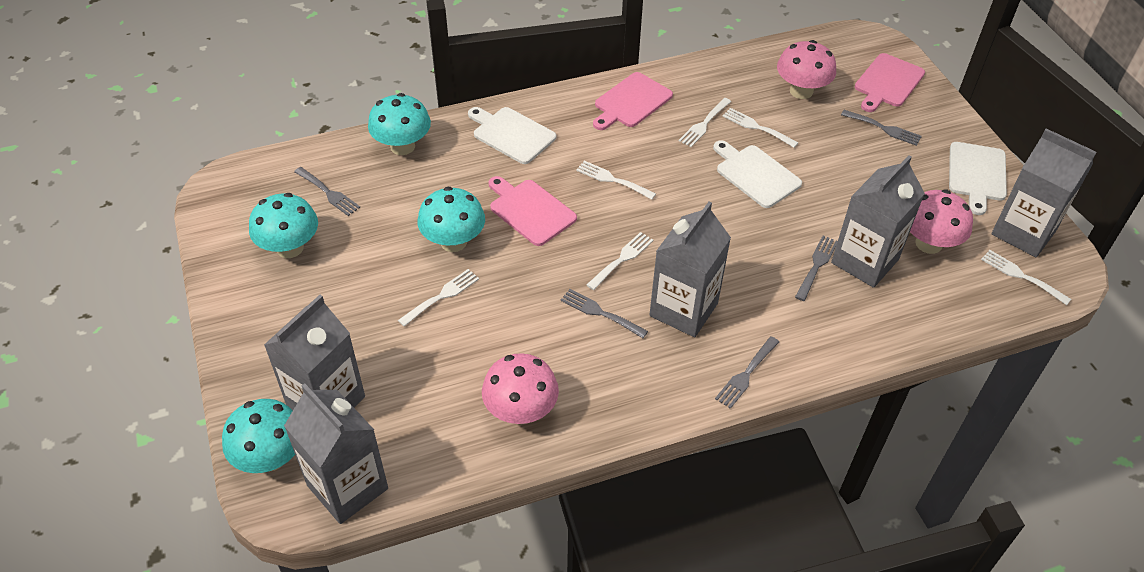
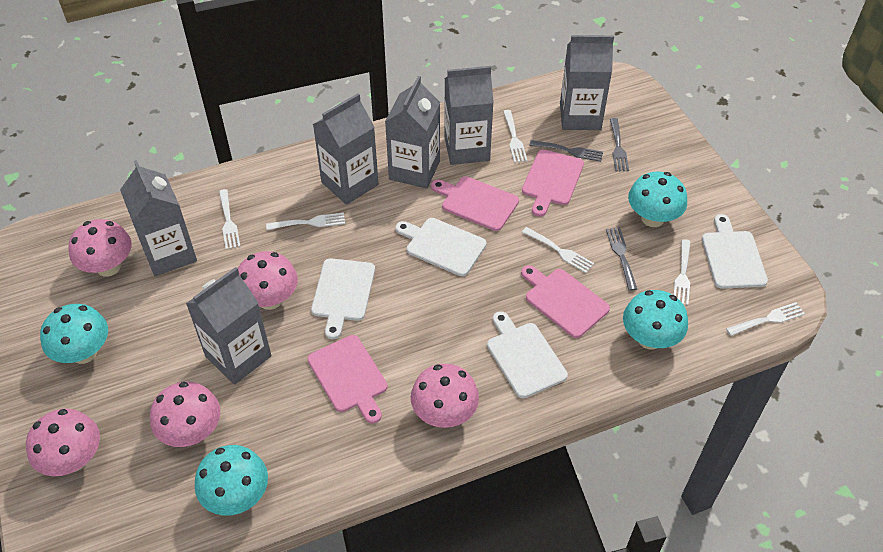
grey carton: 5 -> 6
grey fork: 5 -> 3
pink cutting board: 3 -> 4
pink mushroom: 3 -> 5
white cutting board: 3 -> 4

